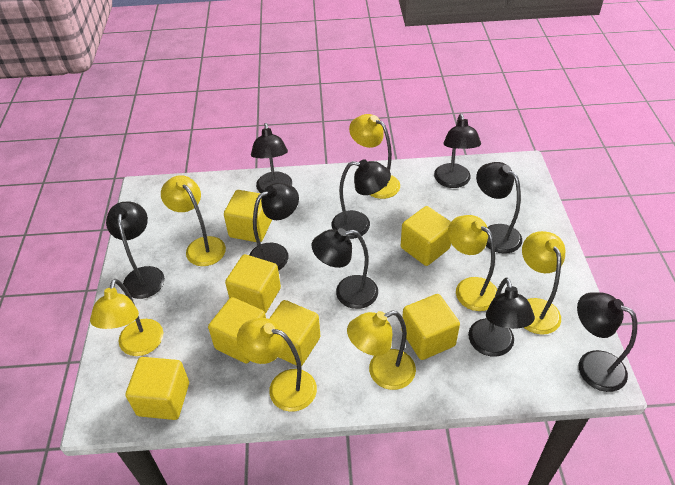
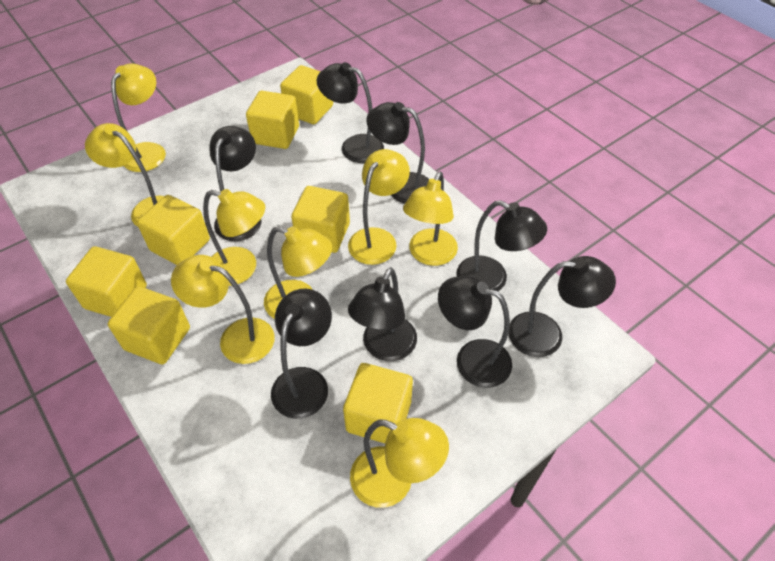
black lamp: 9 -> 8
yellow lamp: 7 -> 8

